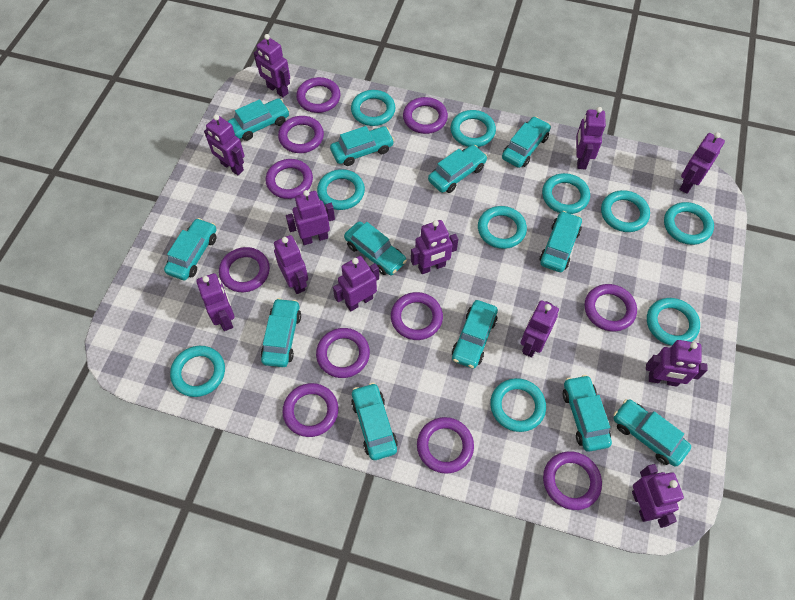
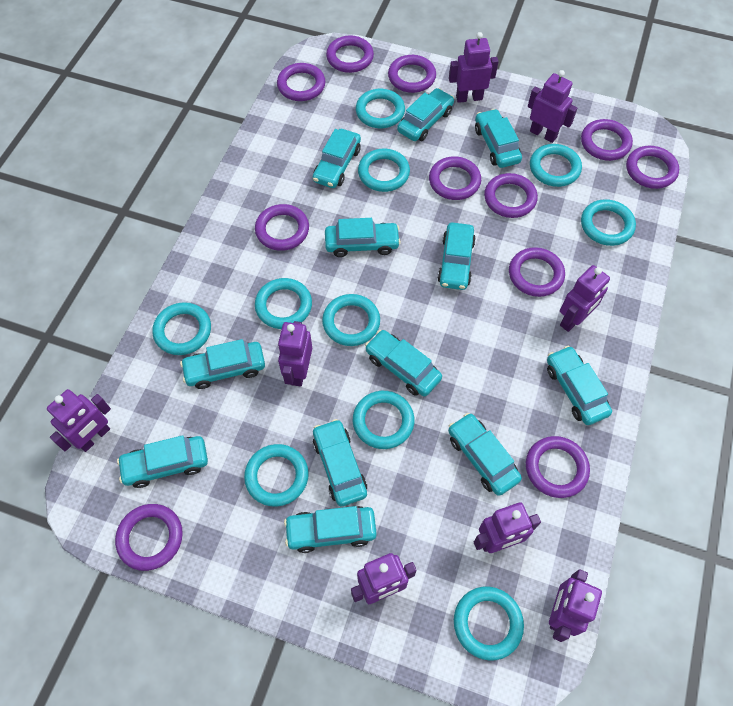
purple robot: 12 -> 8

